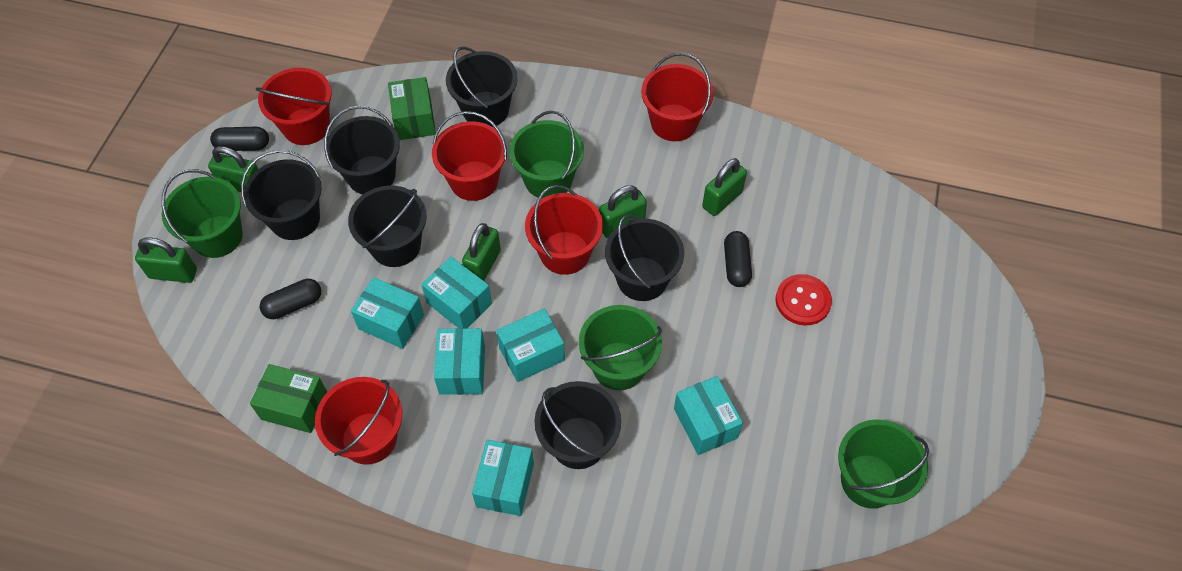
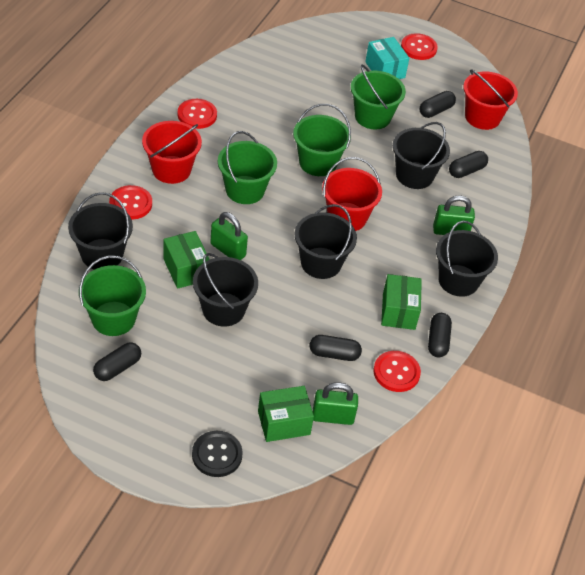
black bucket: 6 -> 5
black button: 0 -> 1
black capsule: 3 -> 5
green box: 2 -> 3
green padlock: 5 -> 3
red bucket: 5 -> 3
red button: 1 -> 4
turquoise box: 6 -> 1

